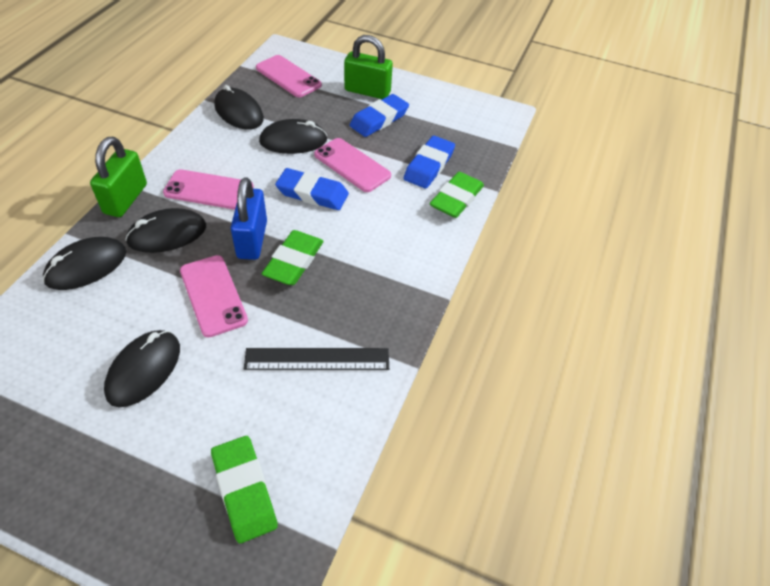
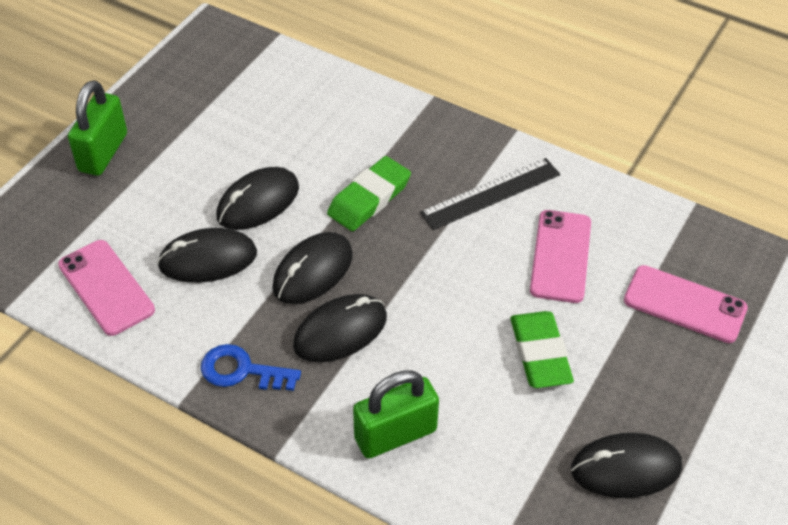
blue eraser: 3 -> 0
blue key: 0 -> 1
blue padlock: 1 -> 0
green eraser: 3 -> 2
pink phone: 4 -> 3

